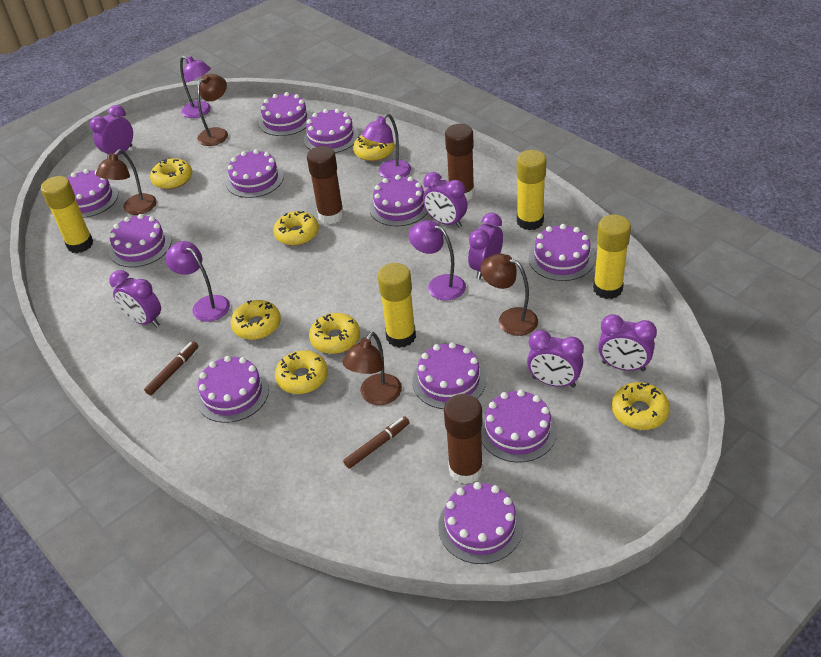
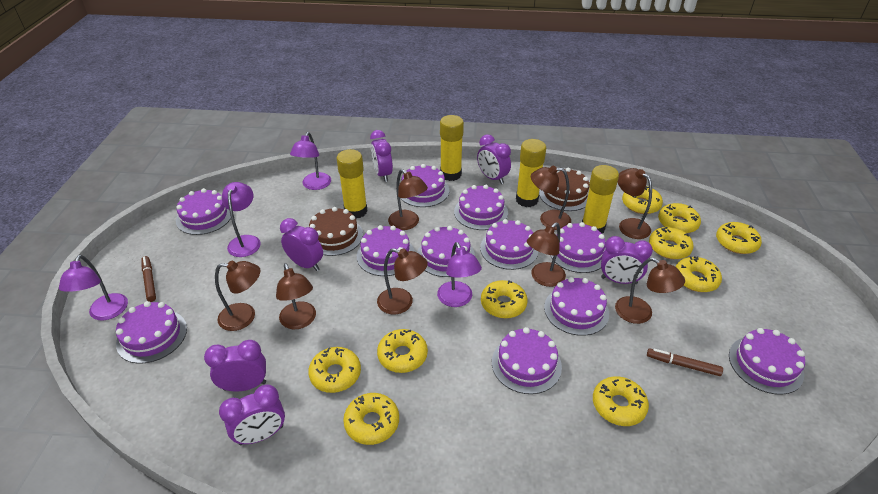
brown cake: 0 -> 2
brown glue stick: 3 -> 0
brown lamp: 4 -> 8
yellow donut: 7 -> 10

